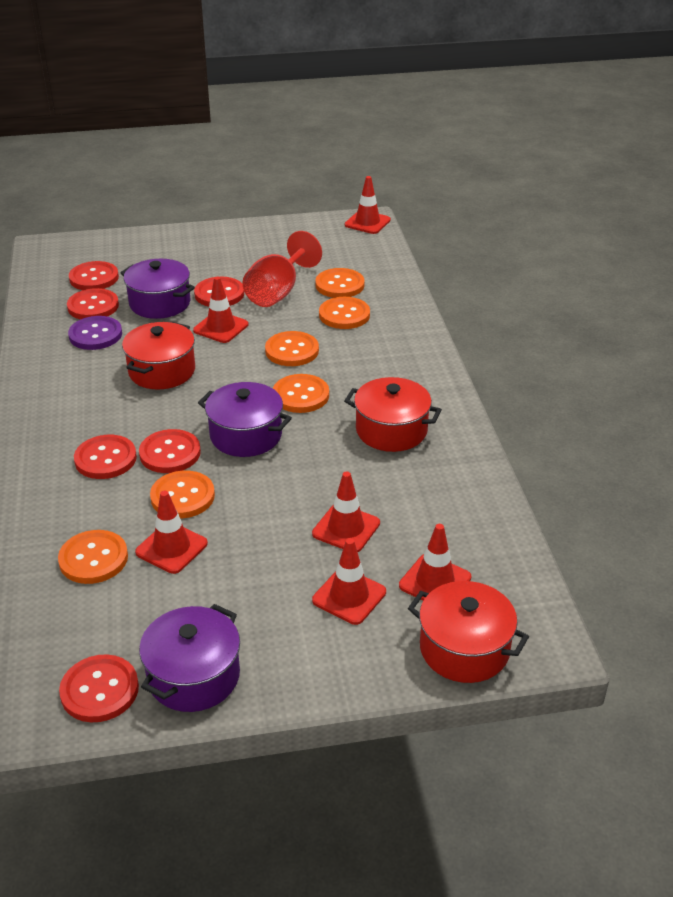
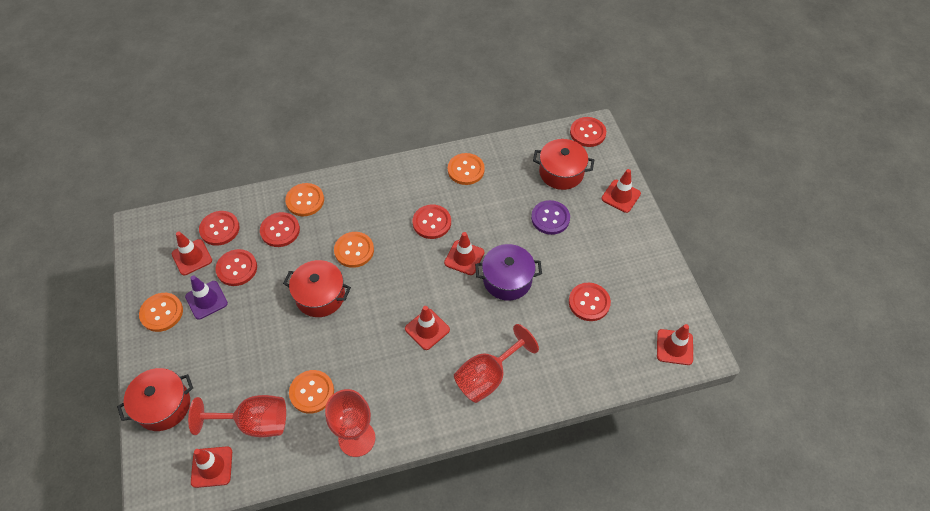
orange button: 6 -> 5
purple pot: 3 -> 1
purple traffic cone: 0 -> 1
red goblet: 1 -> 3

